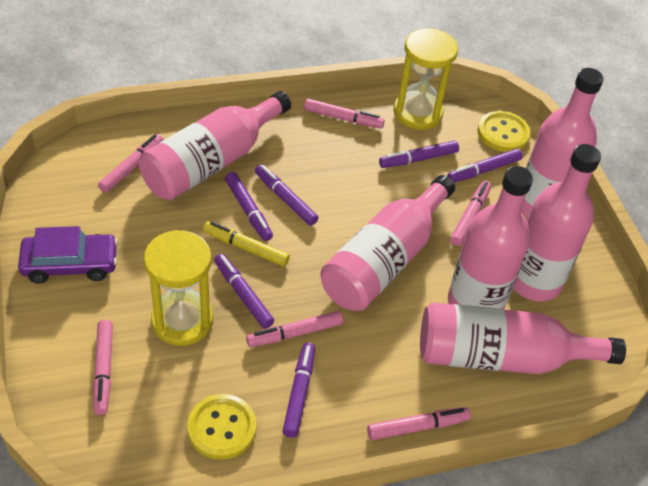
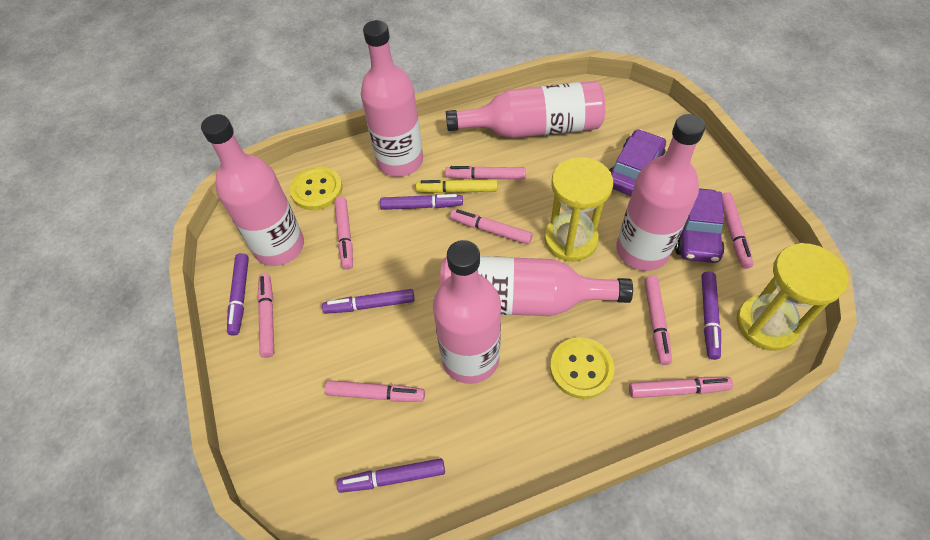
pink marker: 6 -> 8
purple car: 1 -> 2
purple marker: 6 -> 5

